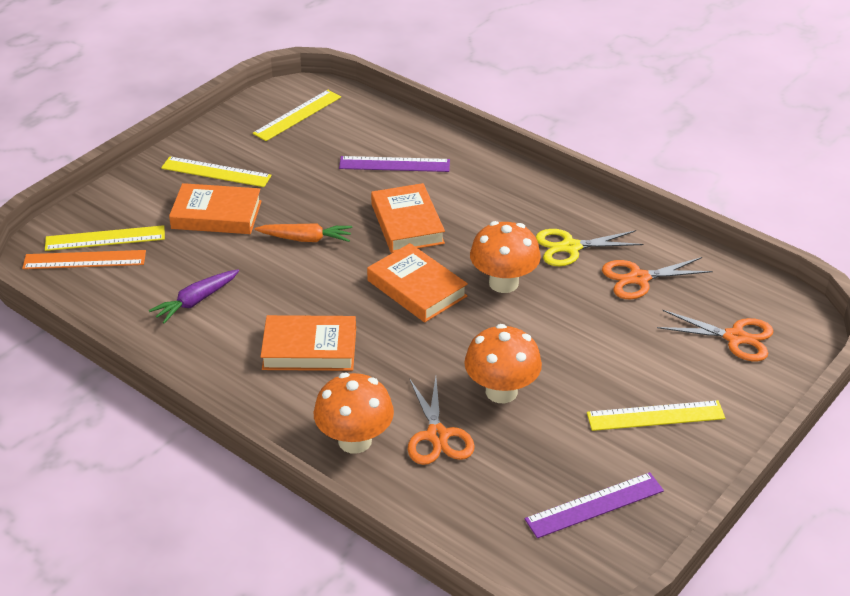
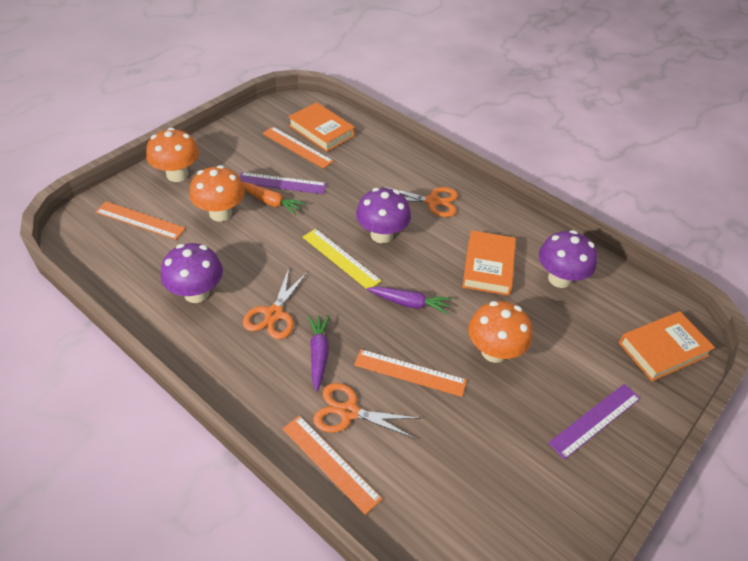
orange book: 4 -> 3
orange ruler: 1 -> 4
purple carrot: 1 -> 2
purple mushroom: 0 -> 3
yellow ruler: 4 -> 1
yellow scissors: 1 -> 0

